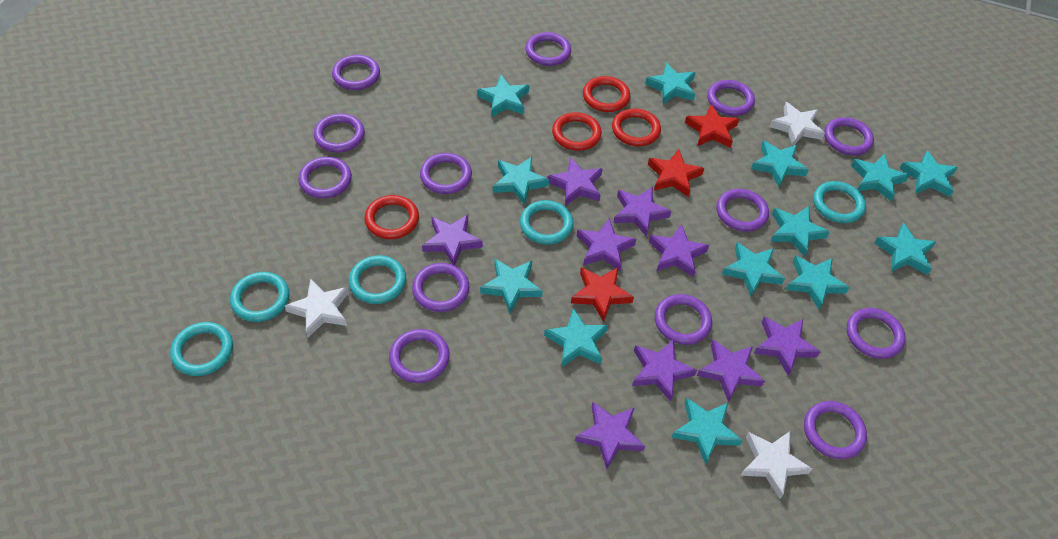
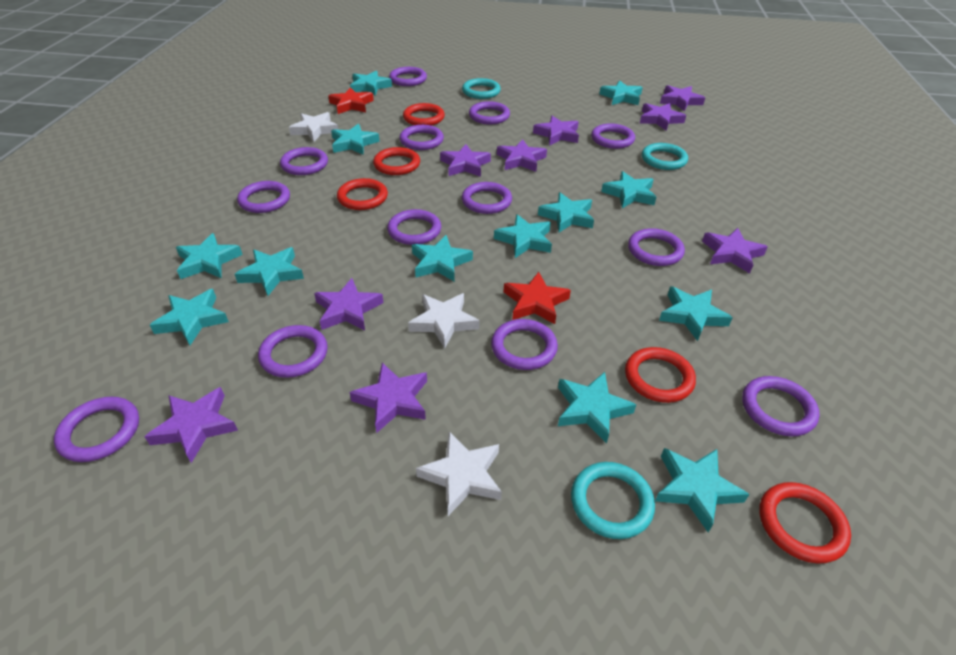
red ring: 4 -> 5
red star: 3 -> 2
turquoise ring: 5 -> 3

